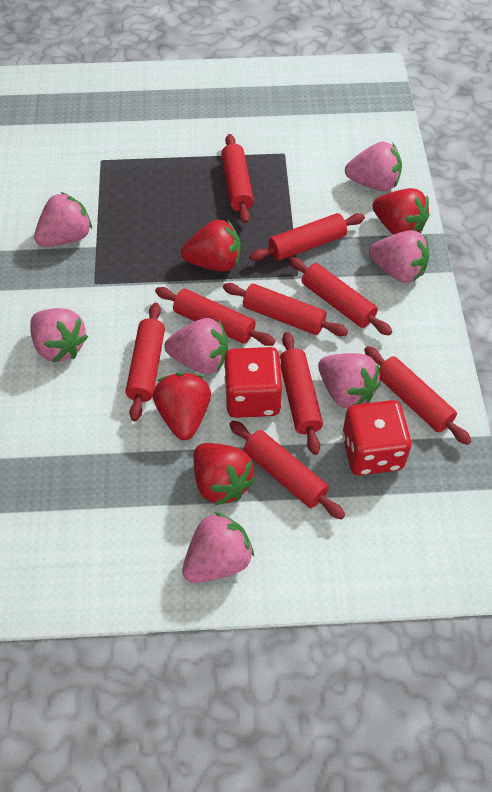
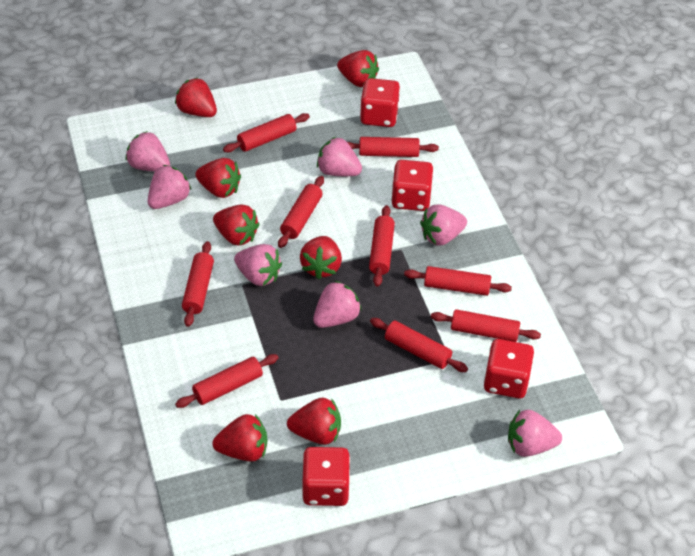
red dice: 2 -> 4
red strawberry: 4 -> 7

